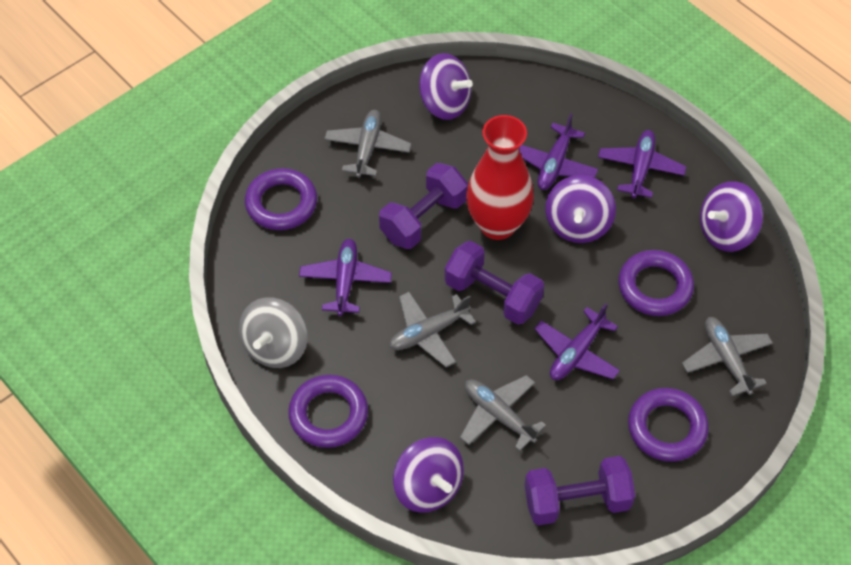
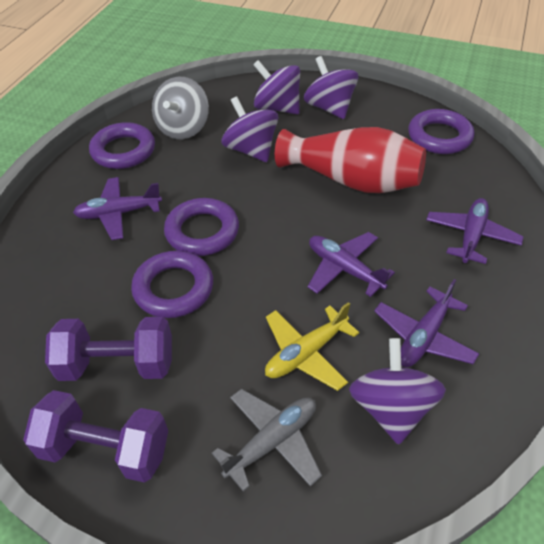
grey plane: 4 -> 1
purple dumbbell: 3 -> 2
yellow plane: 0 -> 1

